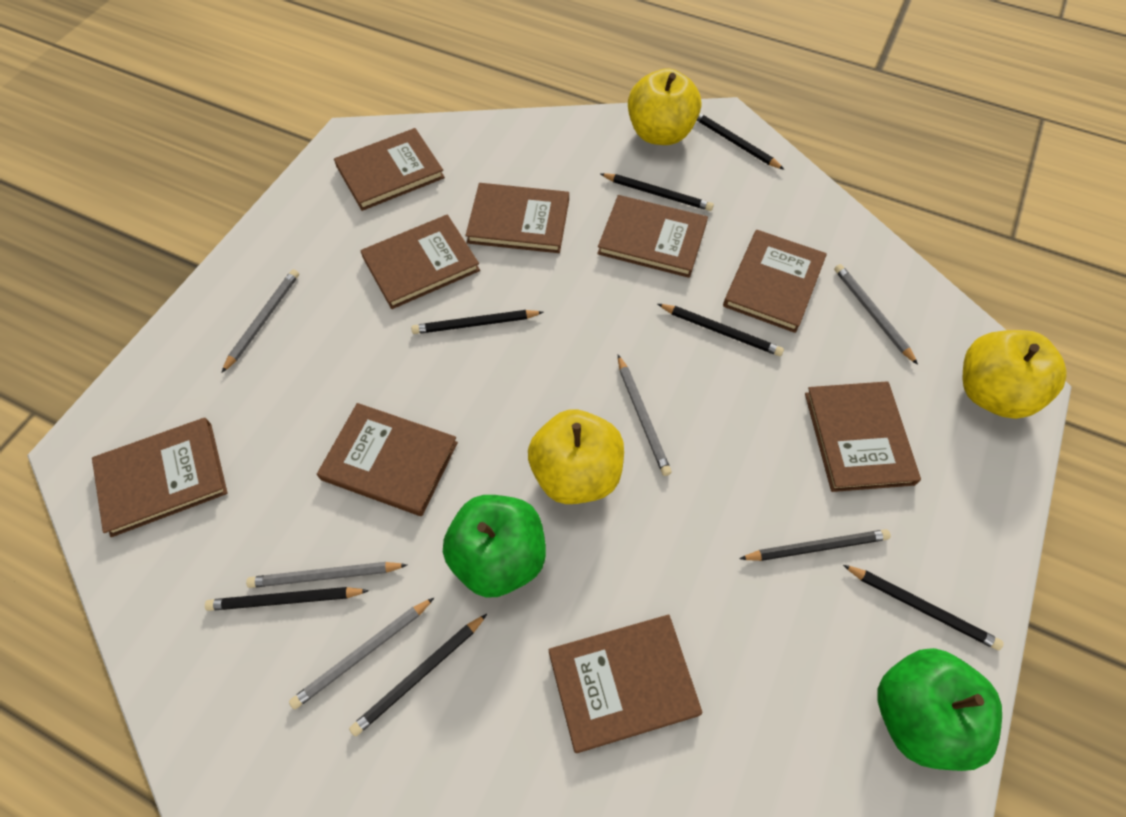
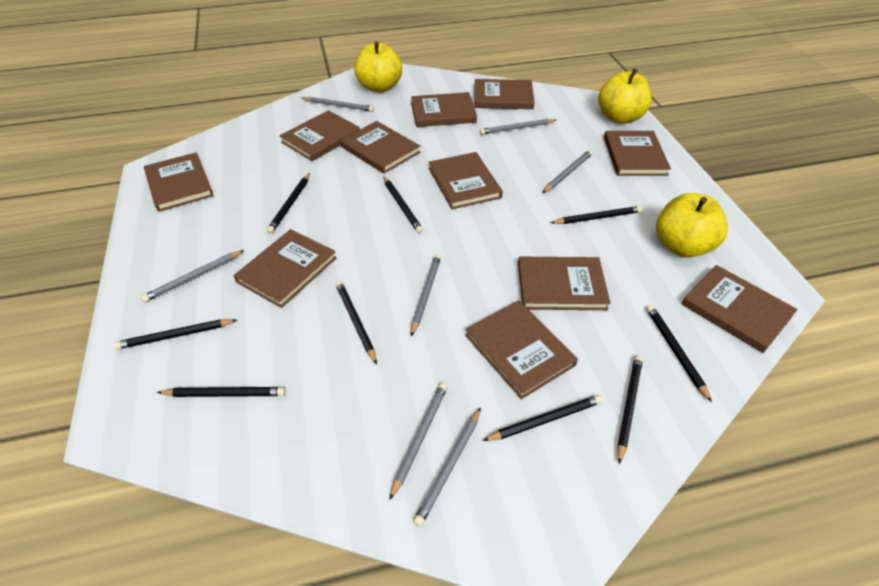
black pencil: 8 -> 9
brown book: 9 -> 11
green apple: 2 -> 0
grey pencil: 5 -> 7

